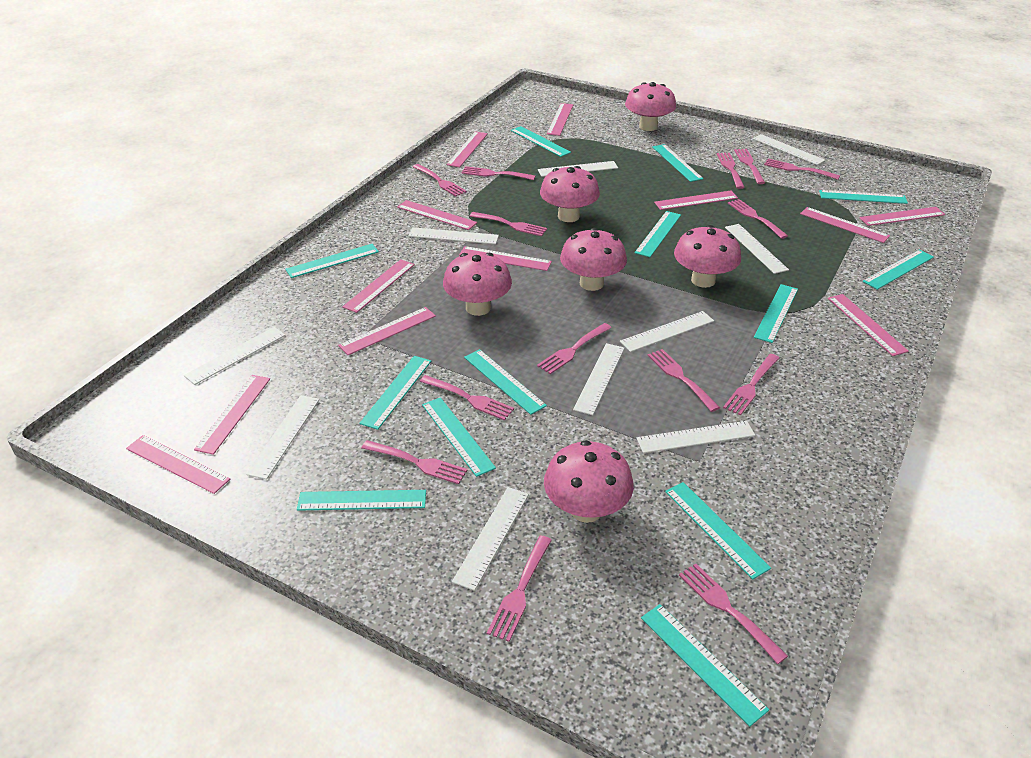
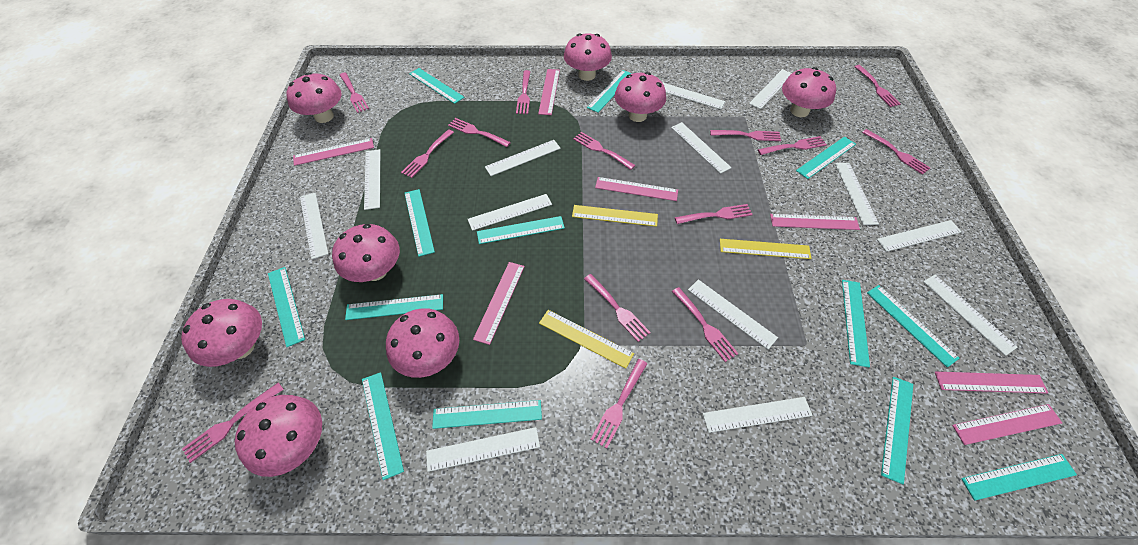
pink mushroom: 6 -> 8
pink ruler: 12 -> 7
white ruler: 10 -> 13
yellow ruler: 0 -> 3

